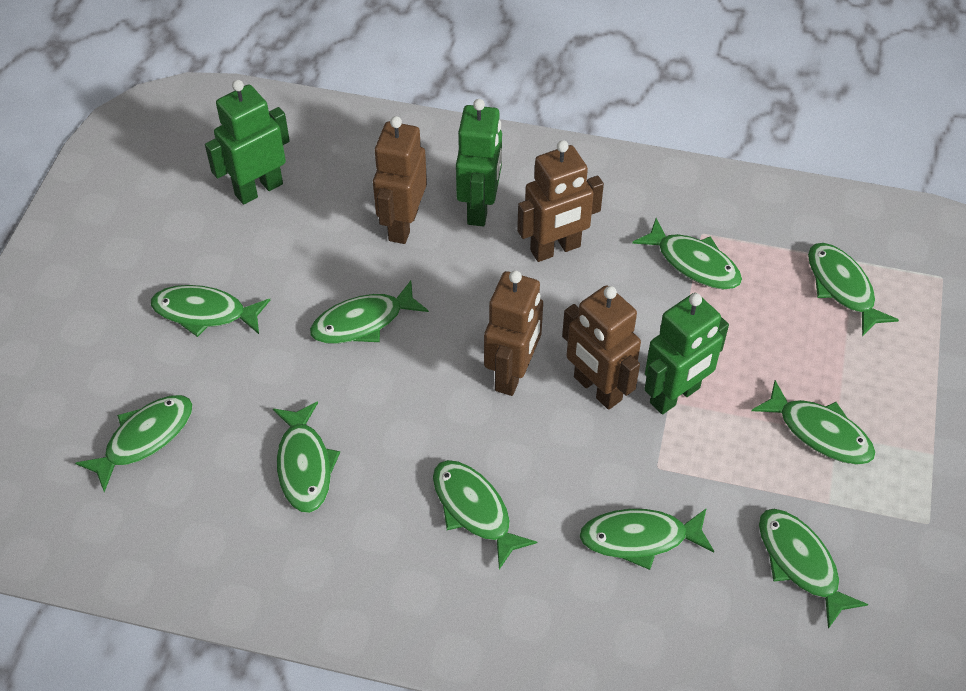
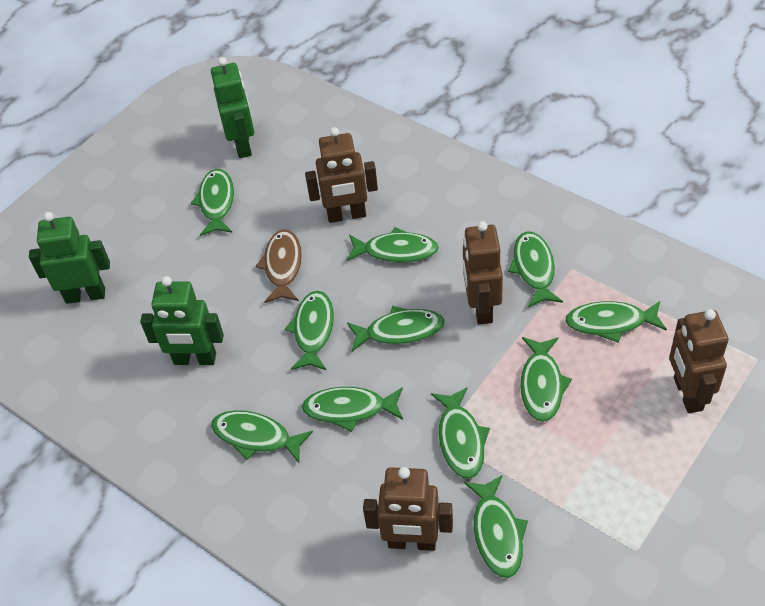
brown fish: 0 -> 1
green fish: 10 -> 11

